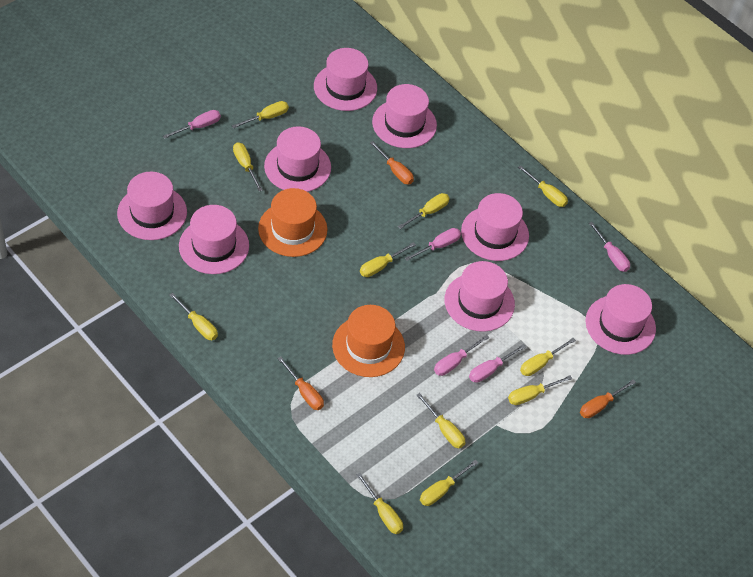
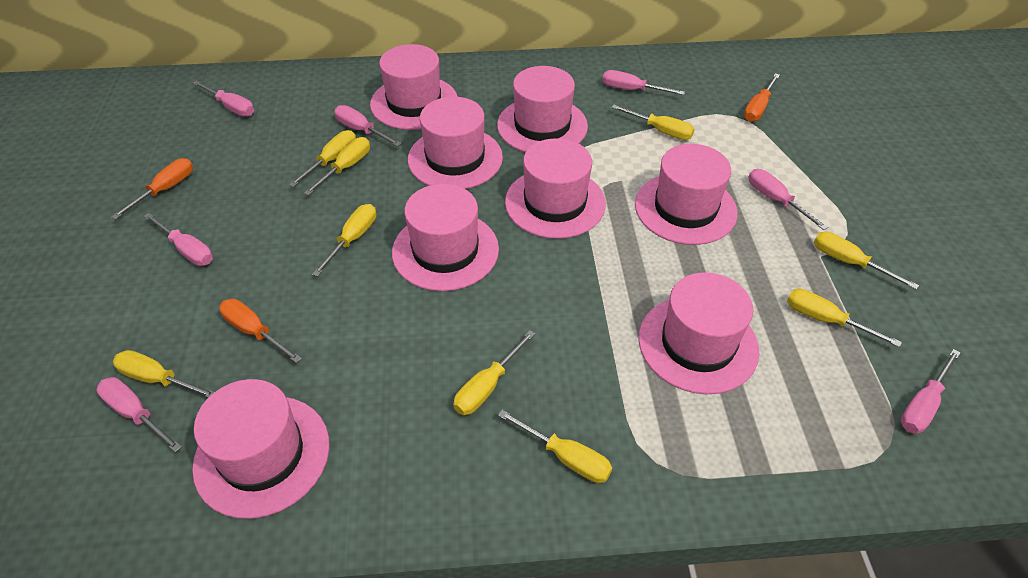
orange hat: 2 -> 0
pink screwdriver: 5 -> 7
yellow screwdriver: 11 -> 9

